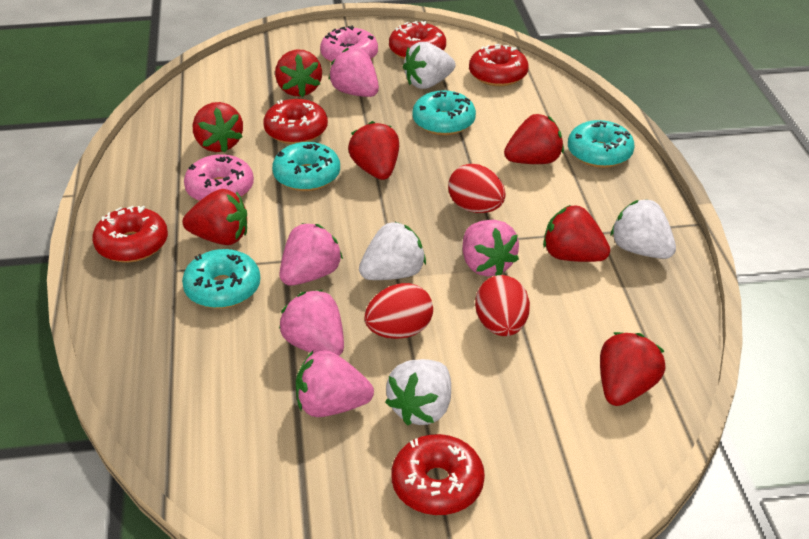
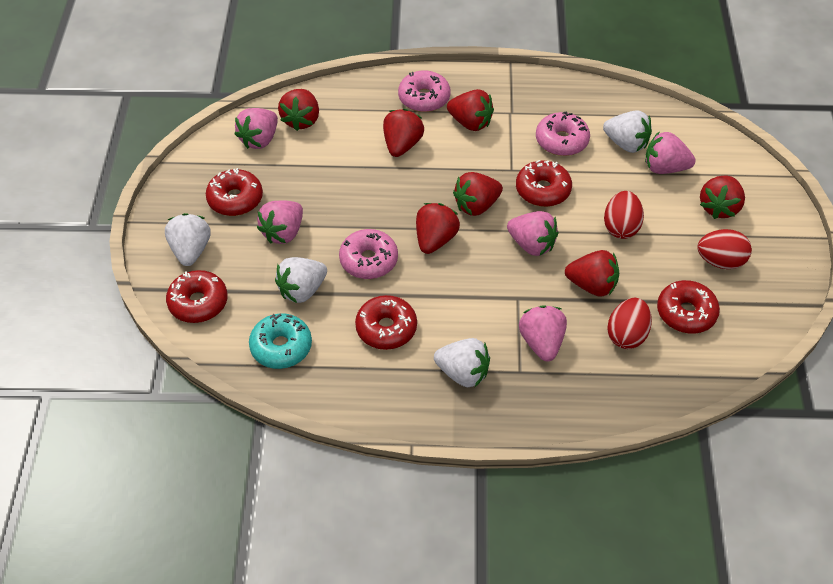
pink donut: 2 -> 3
turquoise donut: 4 -> 1

